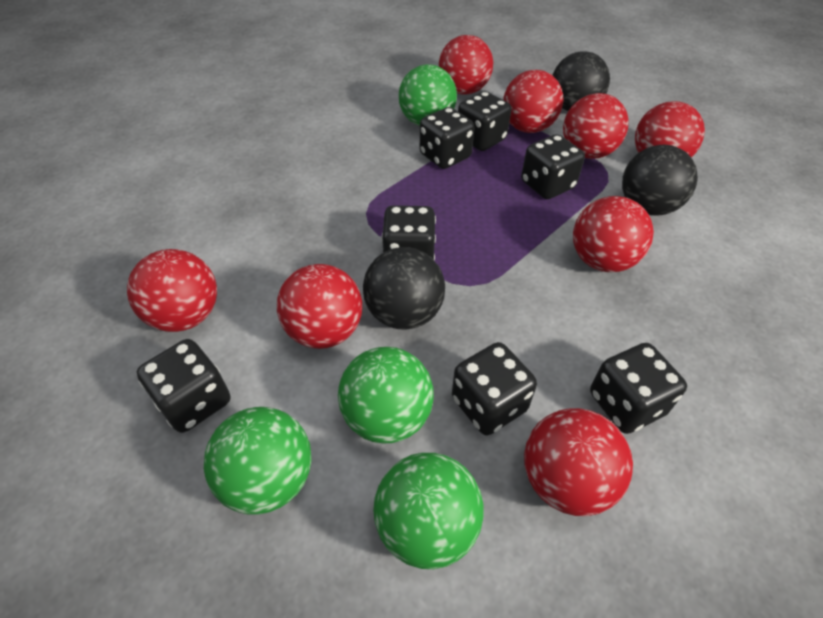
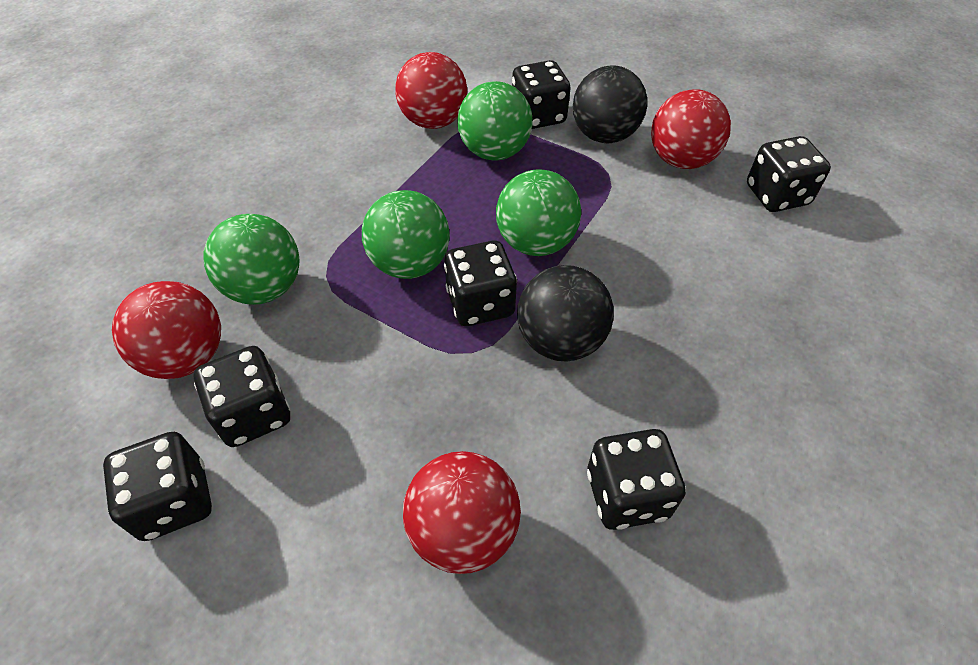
black ball: 3 -> 2
black dice: 7 -> 6
red ball: 8 -> 4

